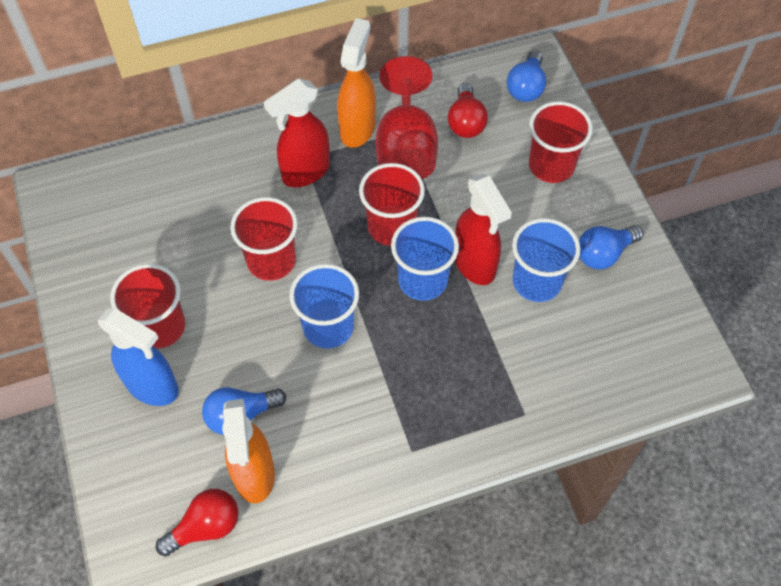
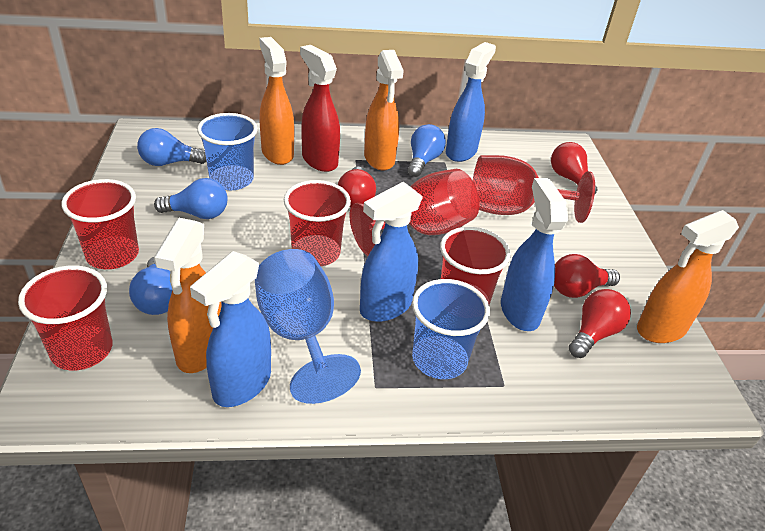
blue cup: 3 -> 2
blue goblet: 0 -> 1
blue light bulb: 3 -> 4
blue spray bottle: 1 -> 4
orange spray bottle: 2 -> 4
red goblet: 1 -> 2
red light bulb: 2 -> 4
red spray bottle: 2 -> 1

